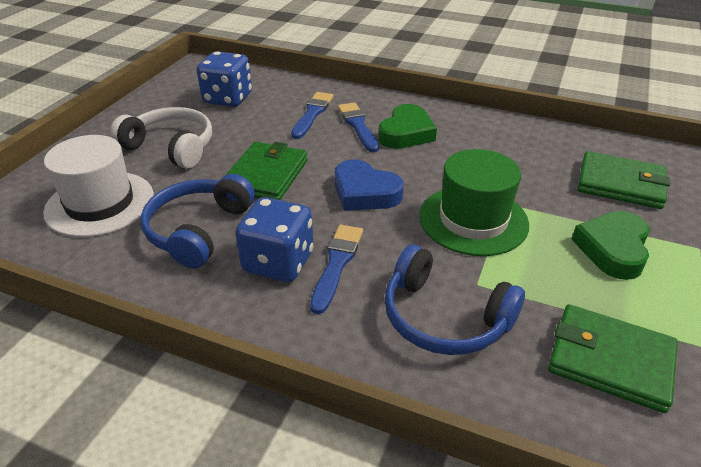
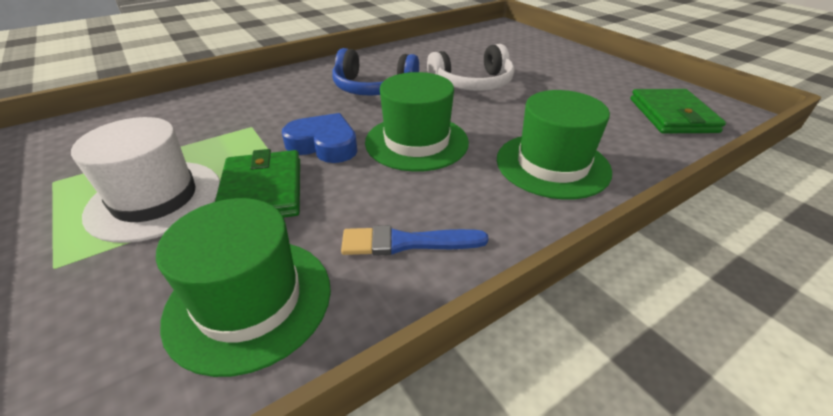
blue brush: 3 -> 1
blue dice: 2 -> 0
blue headphones: 2 -> 1
green hat: 1 -> 3
green heart: 2 -> 0
green wallet: 3 -> 2

